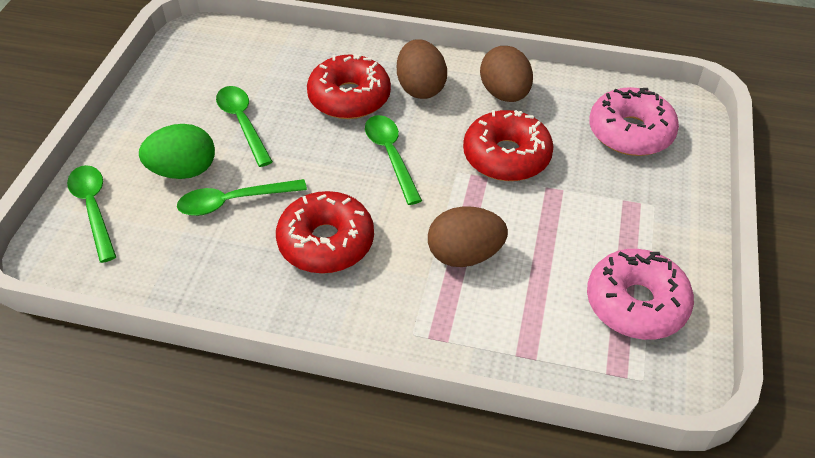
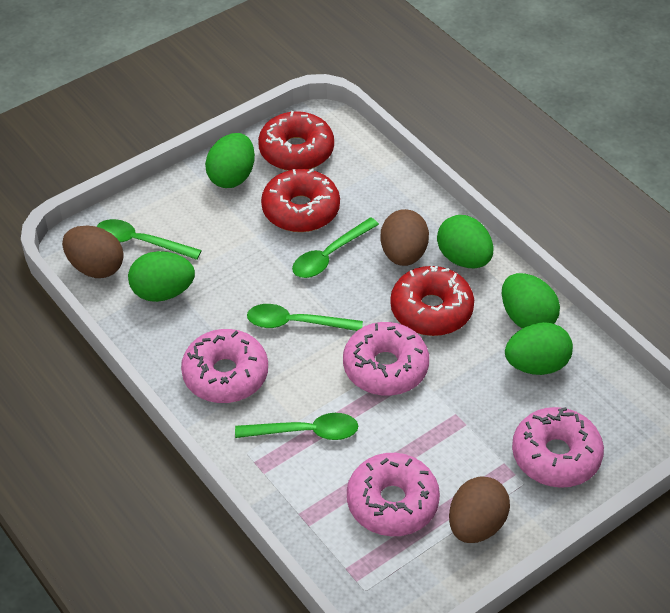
green egg: 1 -> 5
pink donut: 2 -> 4

